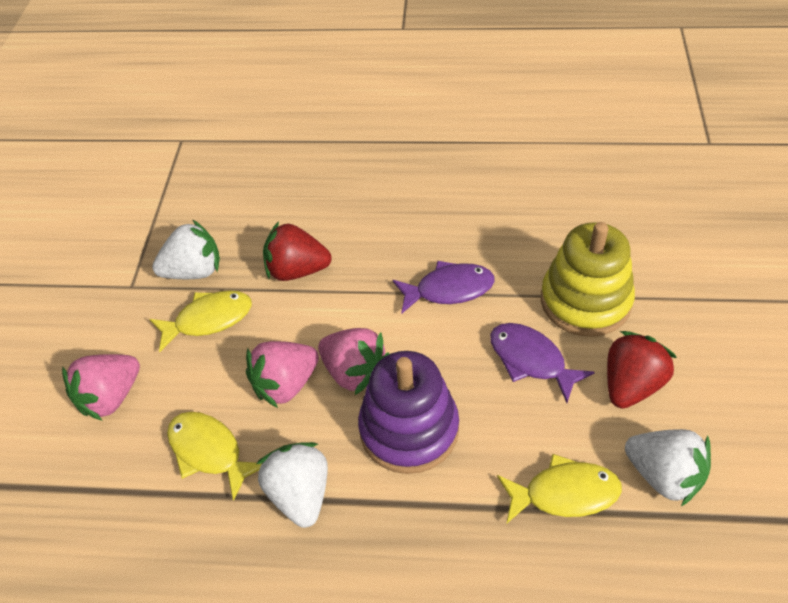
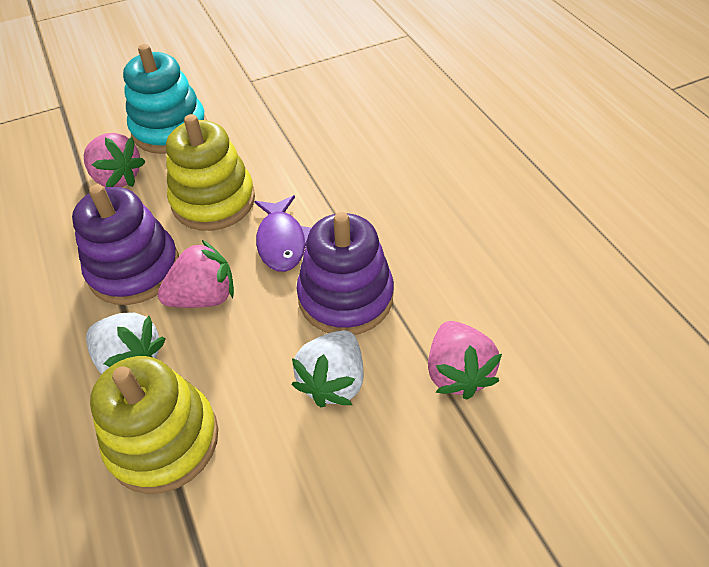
purple fish: 2 -> 1
purple stacking toy: 1 -> 2
red strawberry: 2 -> 0
turquoise stacking toy: 0 -> 1
white strawberry: 3 -> 2
yellow fish: 3 -> 0
yellow stacking toy: 1 -> 2

